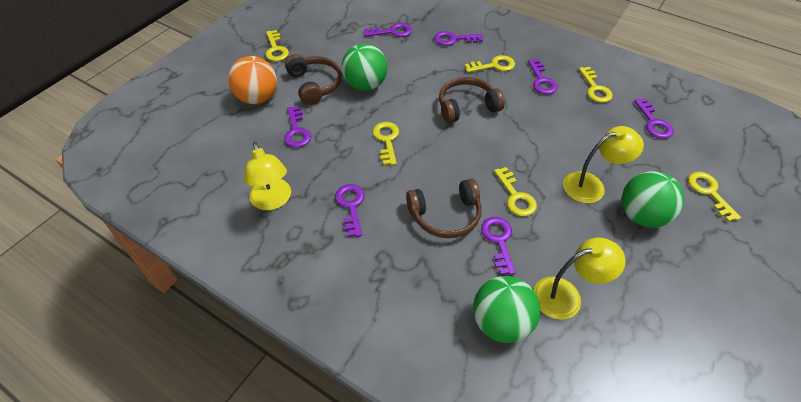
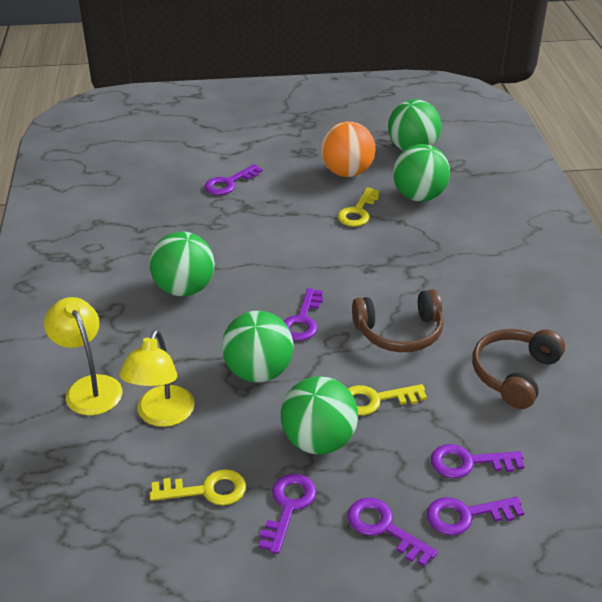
brown headphones: 3 -> 2
green ball: 3 -> 5
purple key: 7 -> 6
yellow key: 6 -> 3
yellow lamp: 3 -> 2

